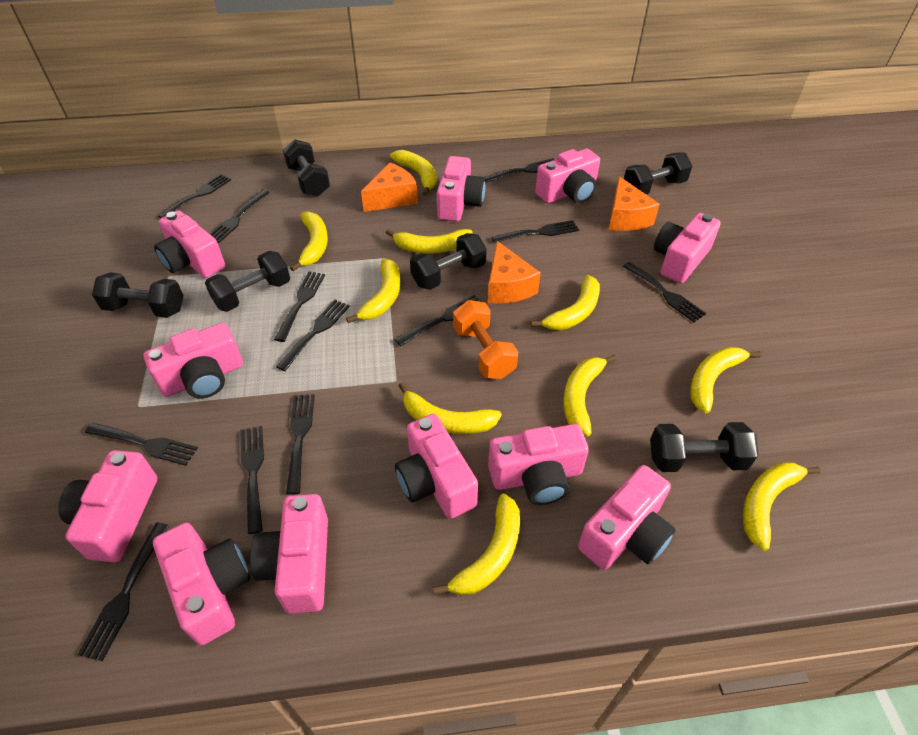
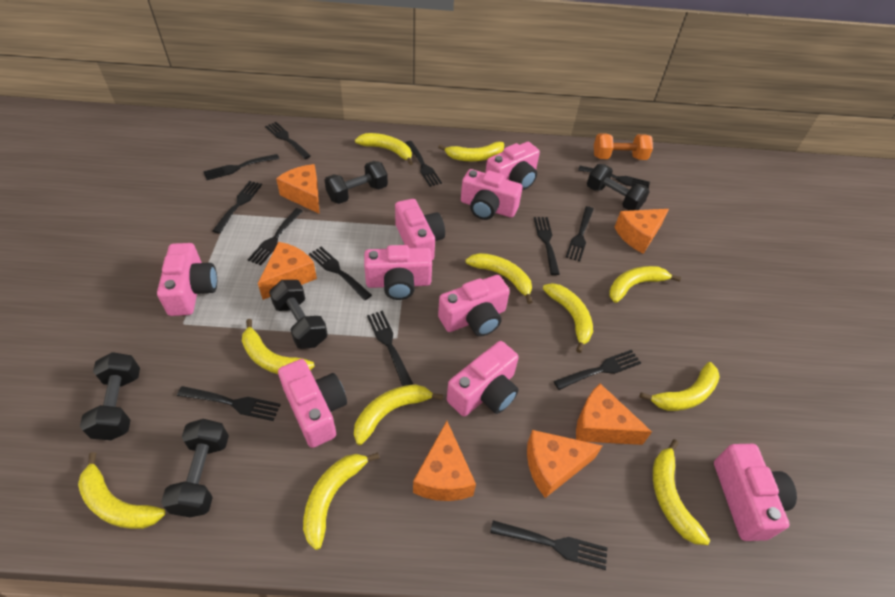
black dumbbell: 6 -> 5
black fork: 12 -> 13
orange cheese: 3 -> 6
pink camera: 11 -> 9
yellow banana: 10 -> 11

